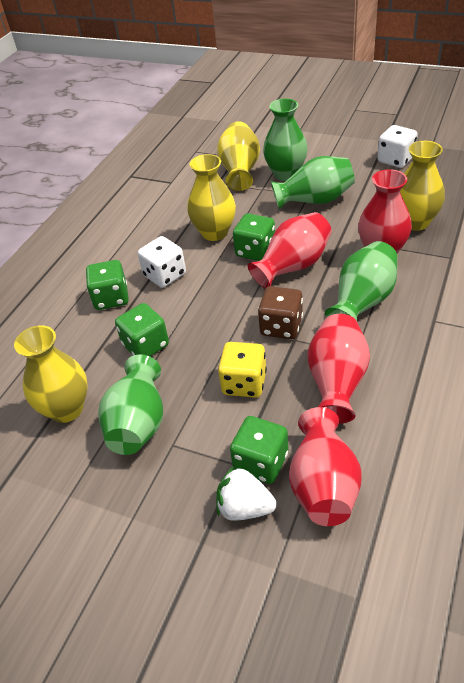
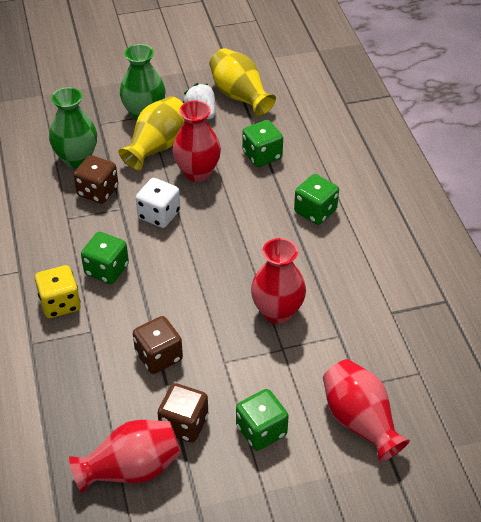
brown dice: 1 -> 3
green vase: 4 -> 2
white dice: 2 -> 1
yellow vase: 4 -> 2

